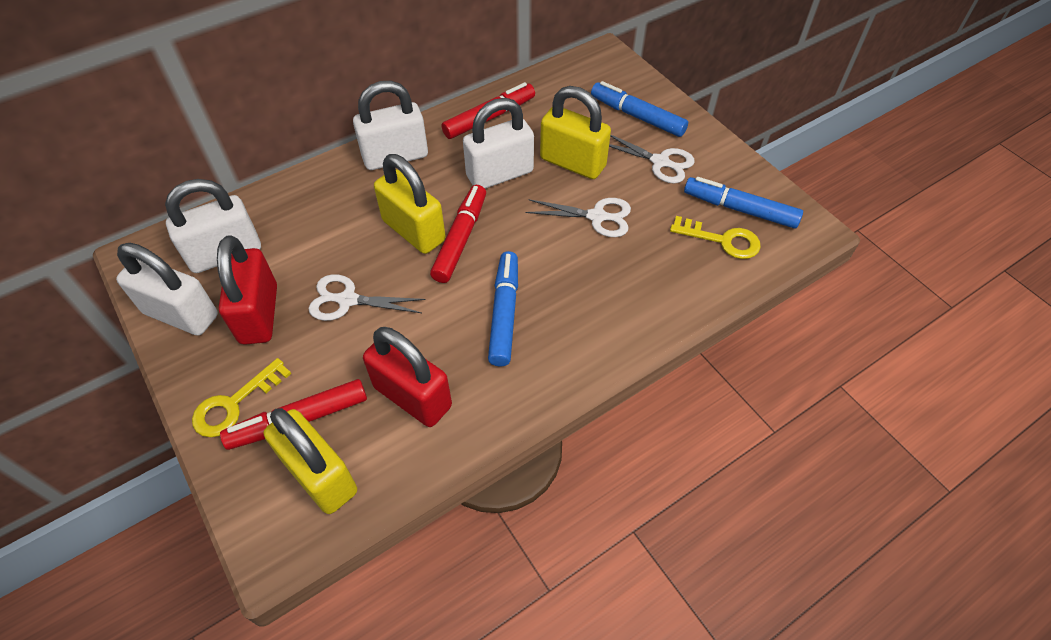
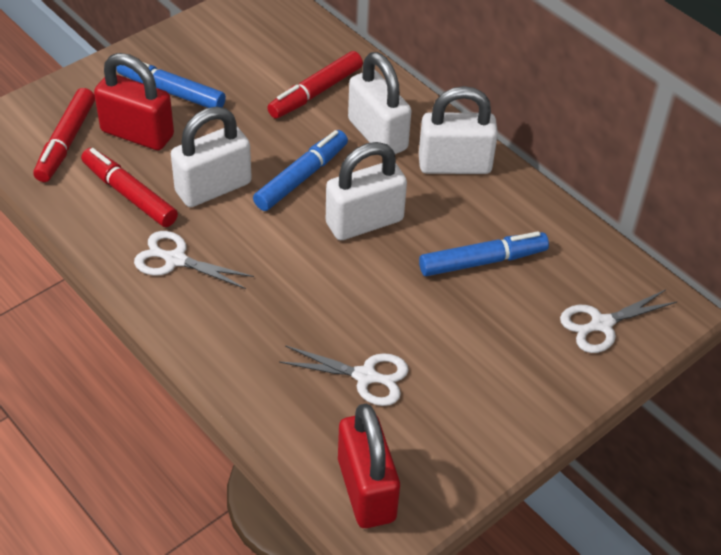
yellow key: 2 -> 0
yellow padlock: 3 -> 0

